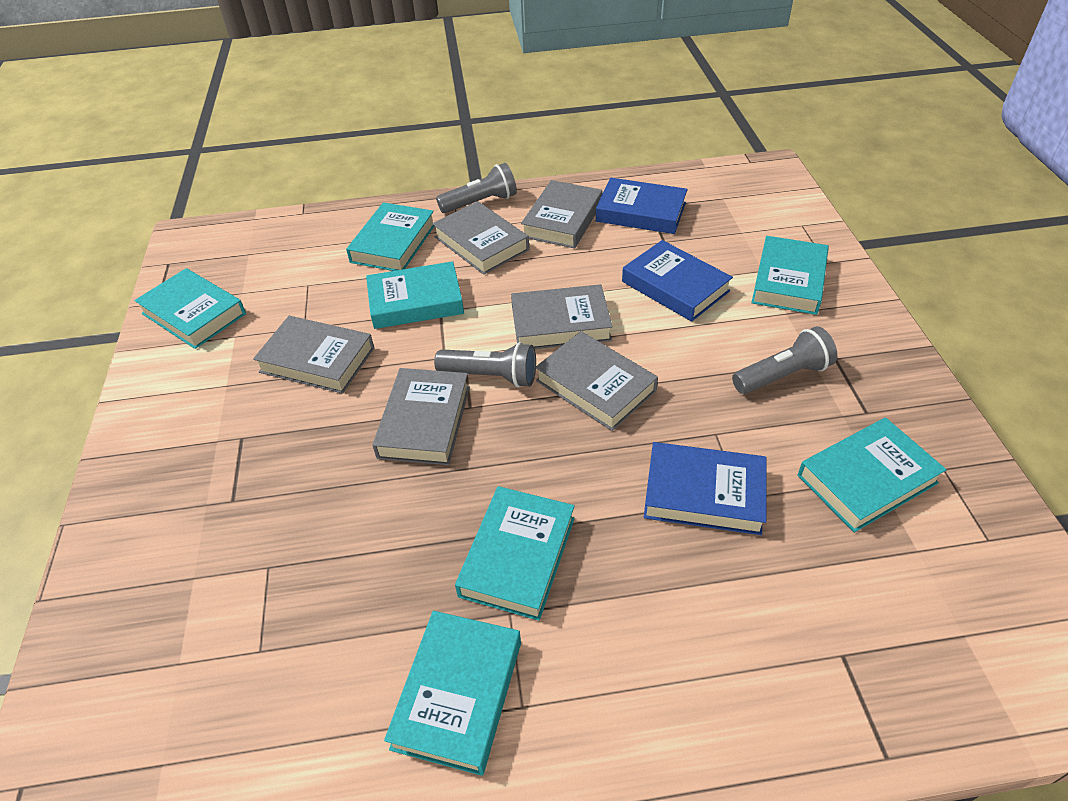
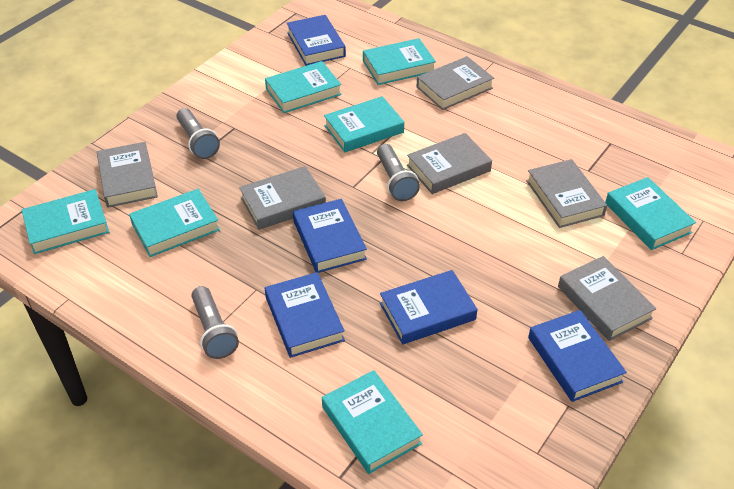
blue book: 3 -> 5

